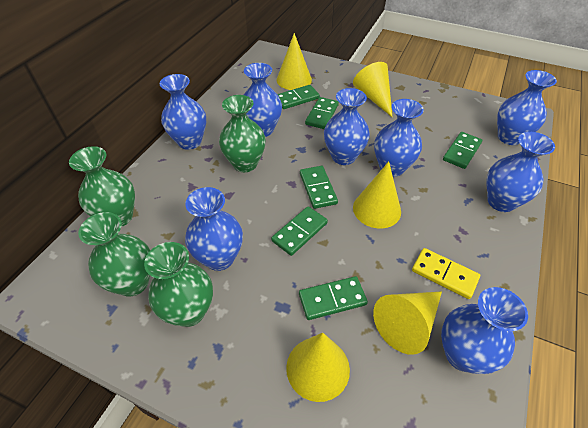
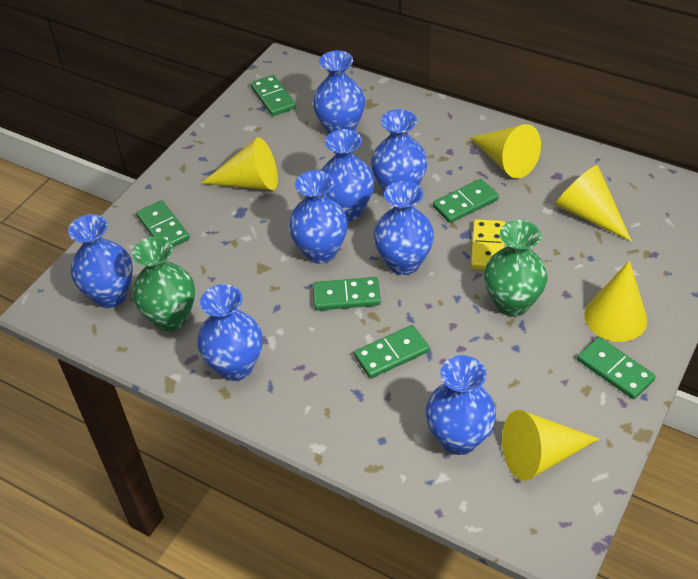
green vase: 4 -> 2

